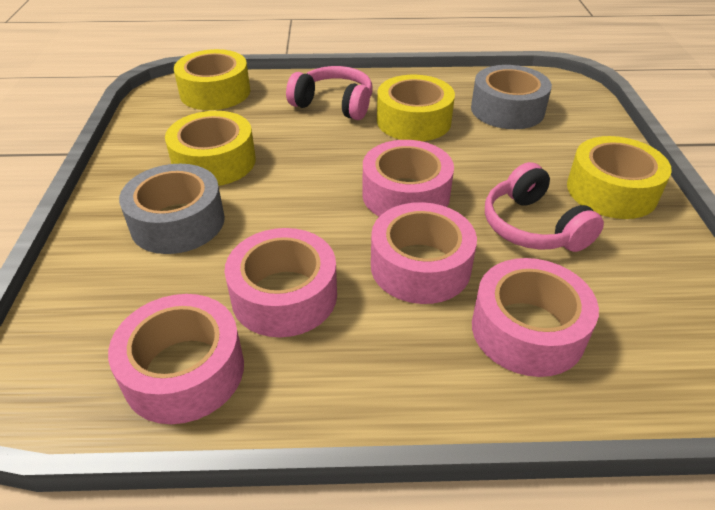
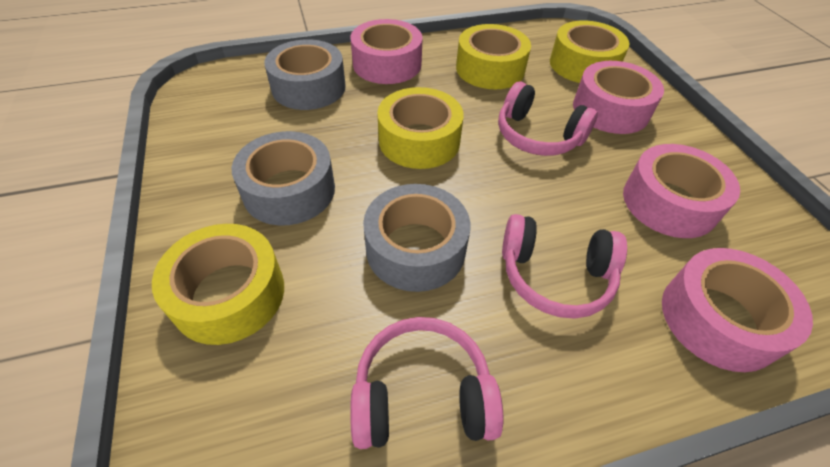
grey tape: 2 -> 3
pink headphones: 2 -> 3
pink tape: 5 -> 4

